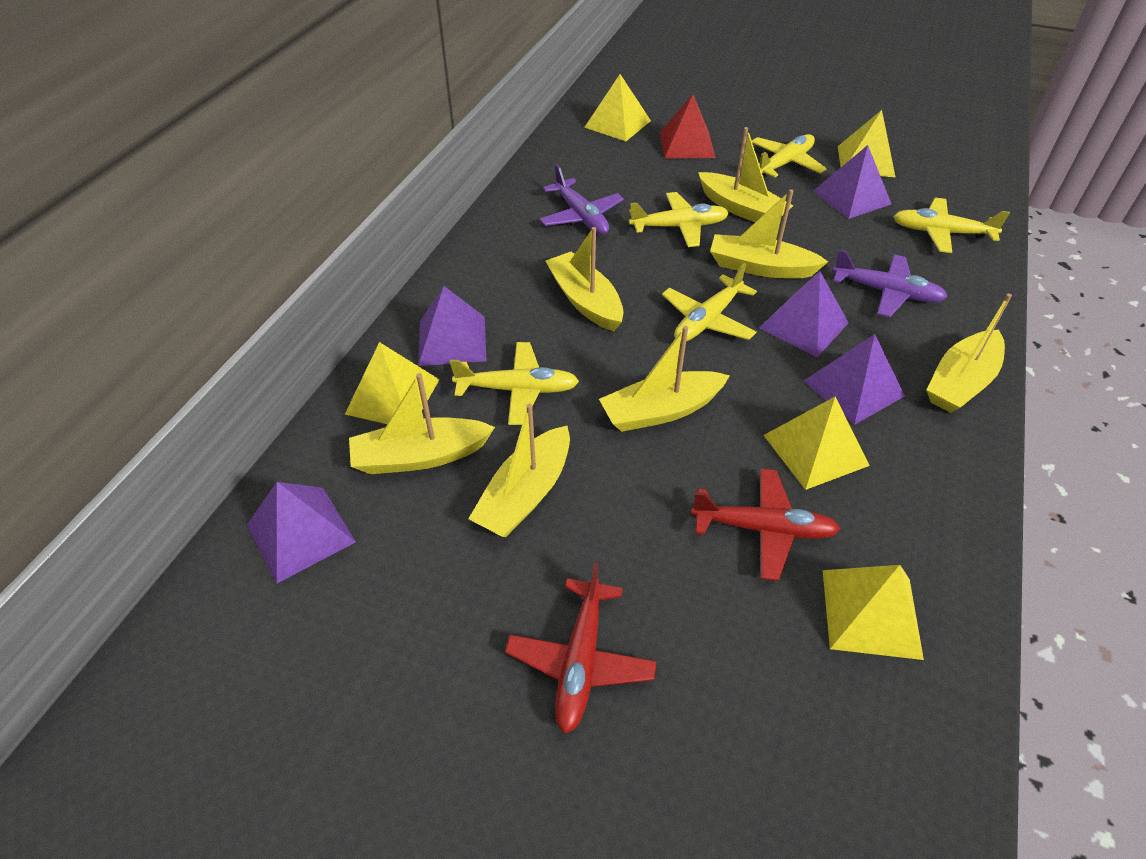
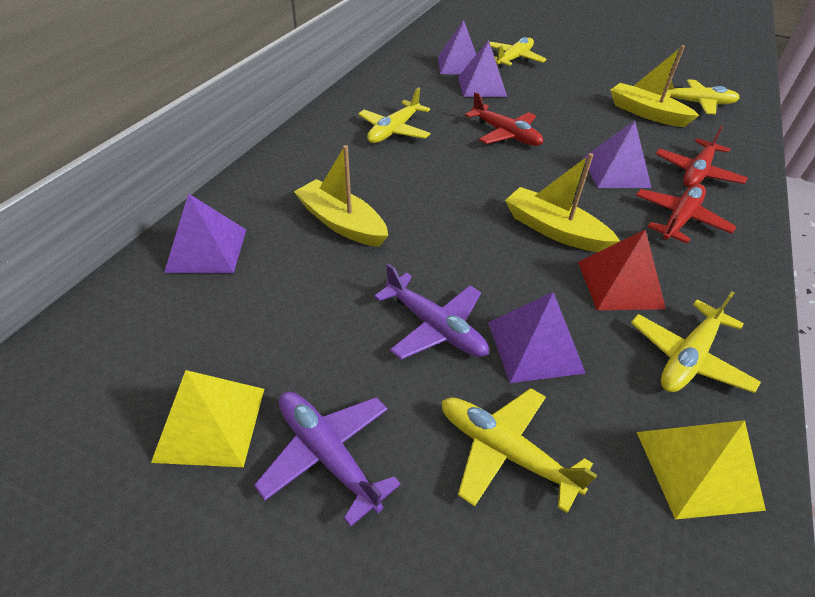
red plane: 2 -> 3
yellow boat: 7 -> 3
yellow pyramid: 5 -> 2

